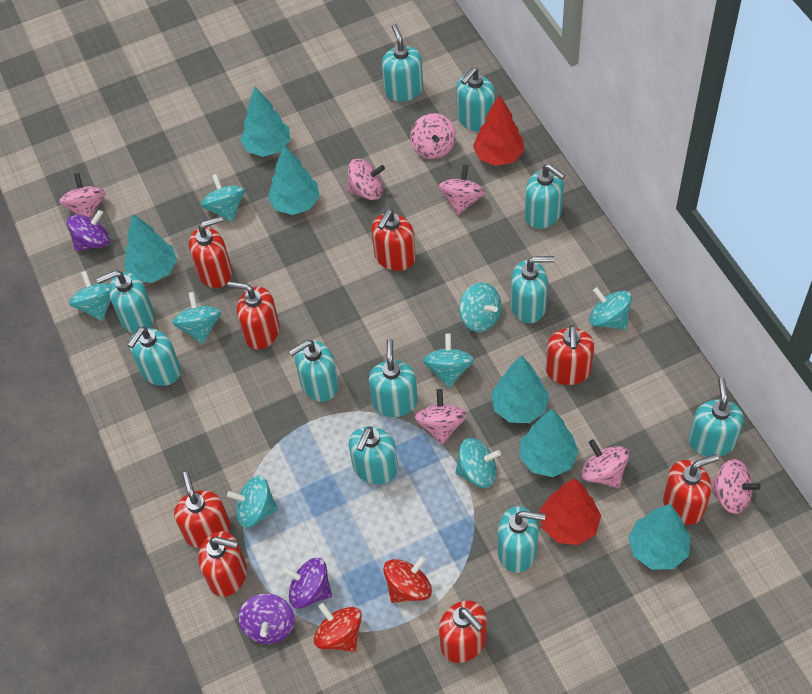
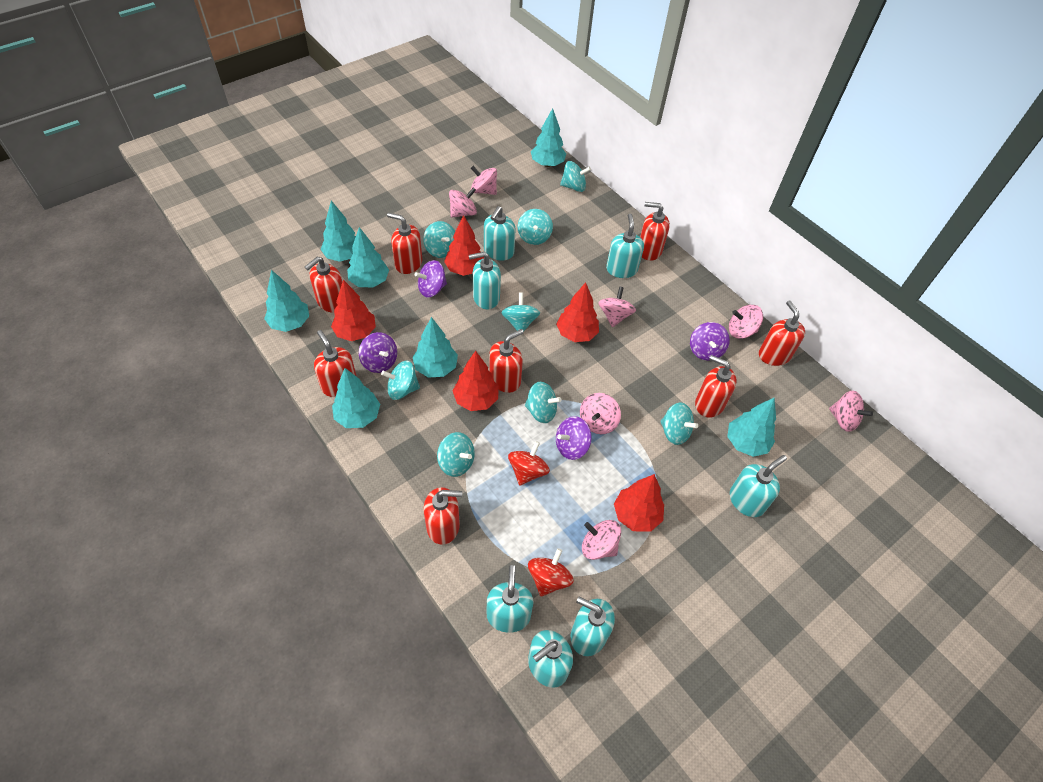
purple spinning top: 3 -> 4
red tree: 2 -> 5
turquoise soap dispenser: 11 -> 7
turquoise tree: 6 -> 7

